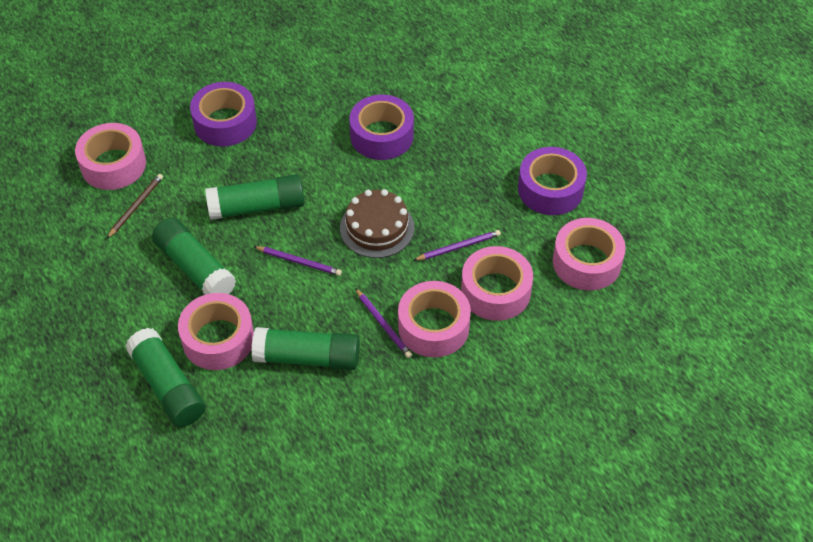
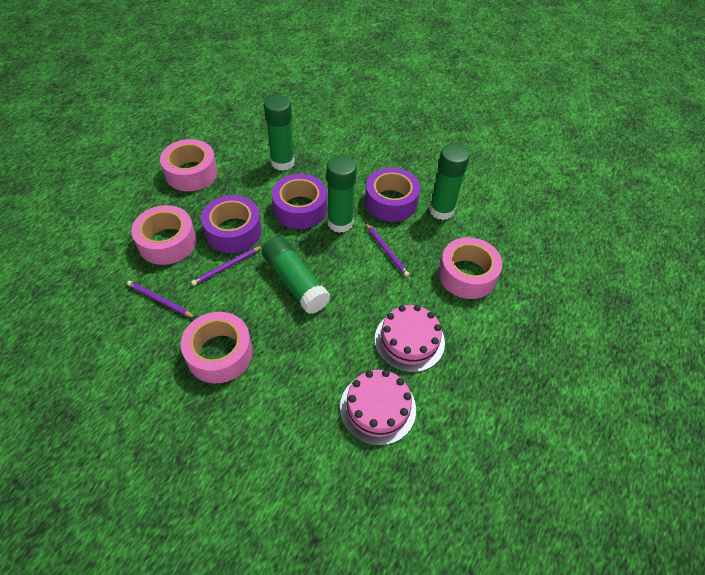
brown cake: 1 -> 0
brown pencil: 1 -> 0
pink cake: 0 -> 2
pink tape: 5 -> 4

